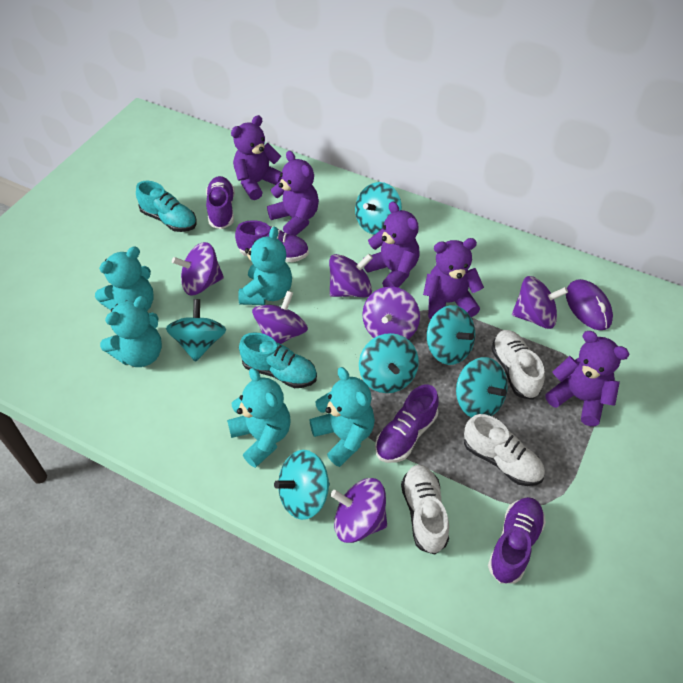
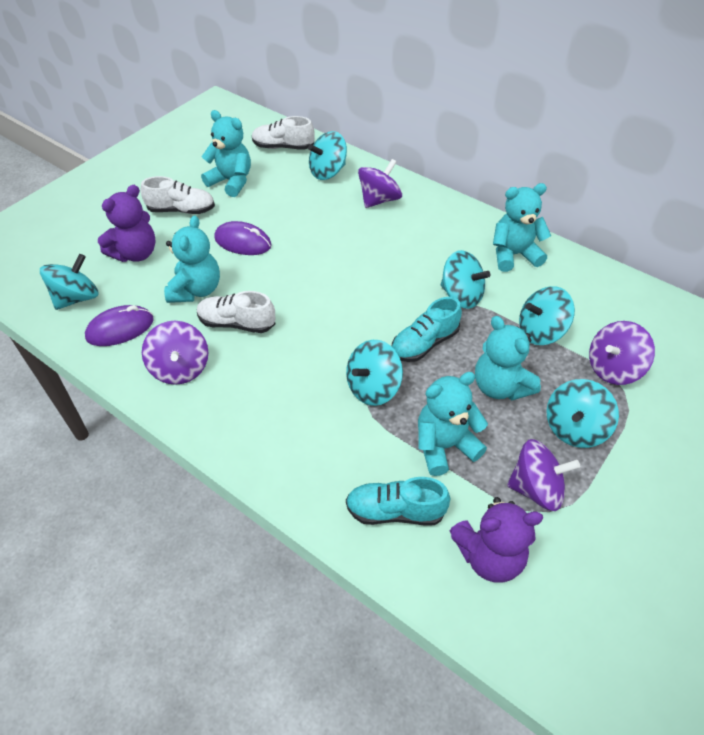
purple mouse: 1 -> 2
purple shoe: 4 -> 0
purple spinning top: 6 -> 4
purple teddy bear: 5 -> 2

